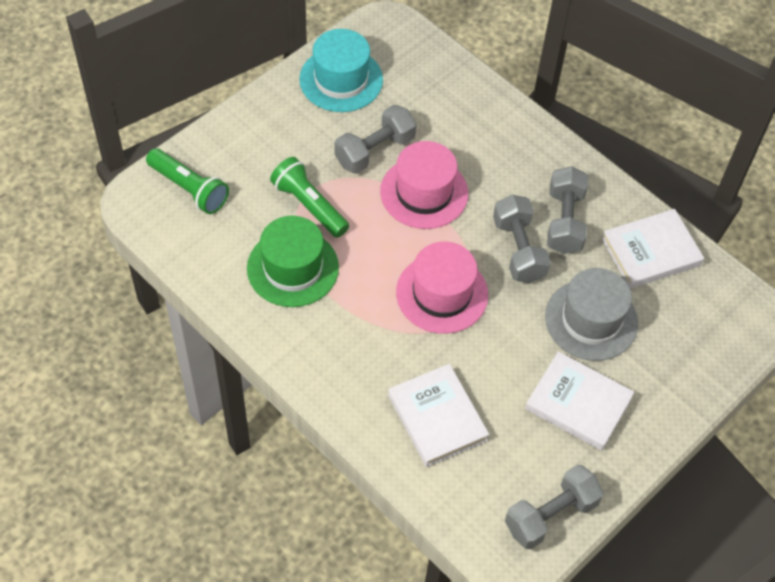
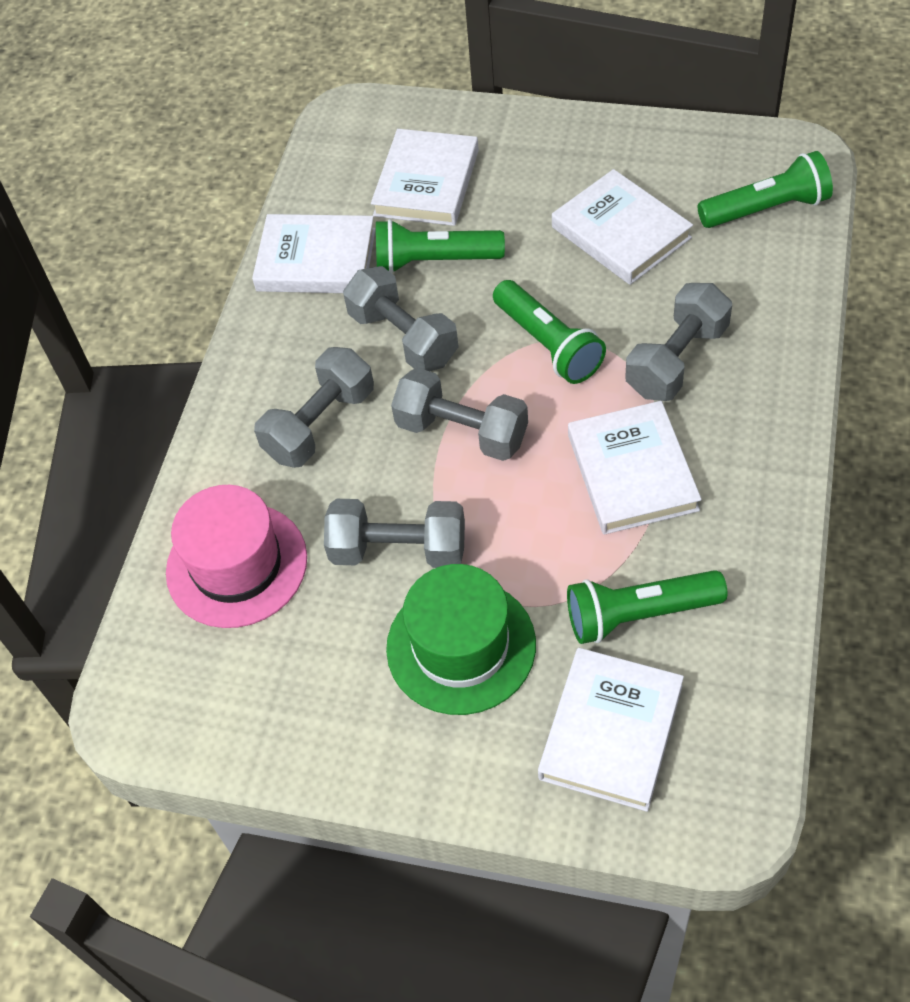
green flashlight: 2 -> 4
grey dumbbell: 4 -> 5
grey hat: 1 -> 0
pink hat: 2 -> 1
turquoise hat: 1 -> 0
white book: 3 -> 5

